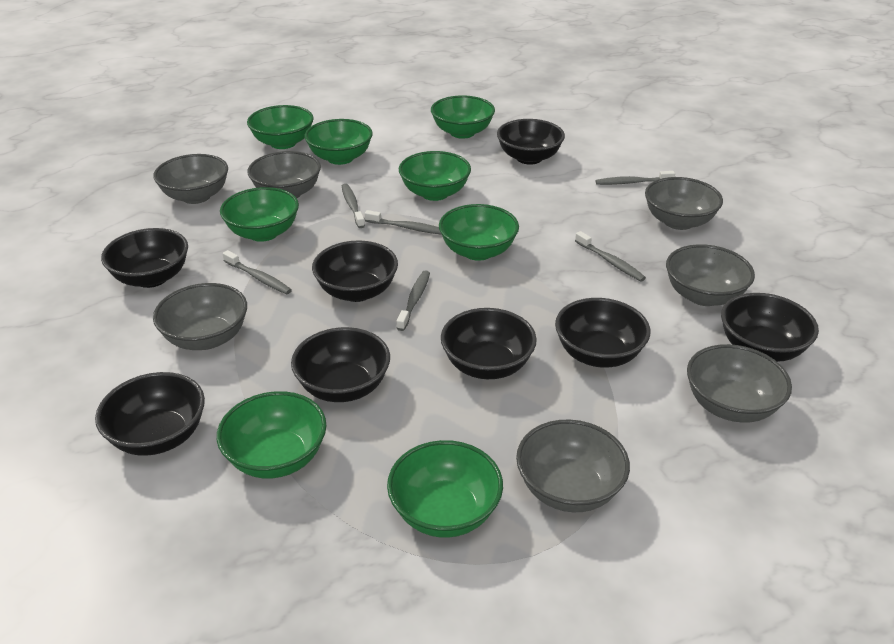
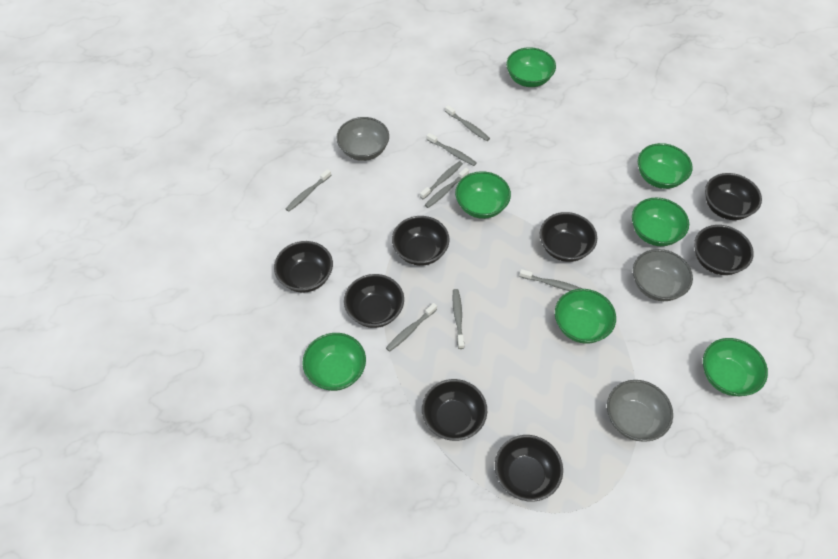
green bowl: 8 -> 7
grey bowl: 7 -> 3
grey toothbrush: 6 -> 8

